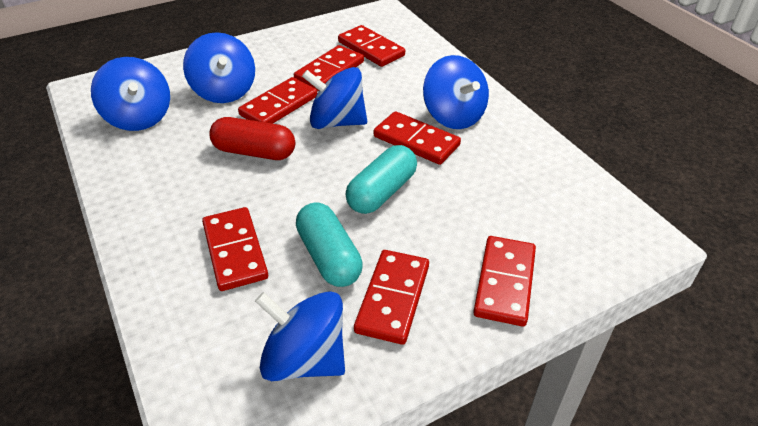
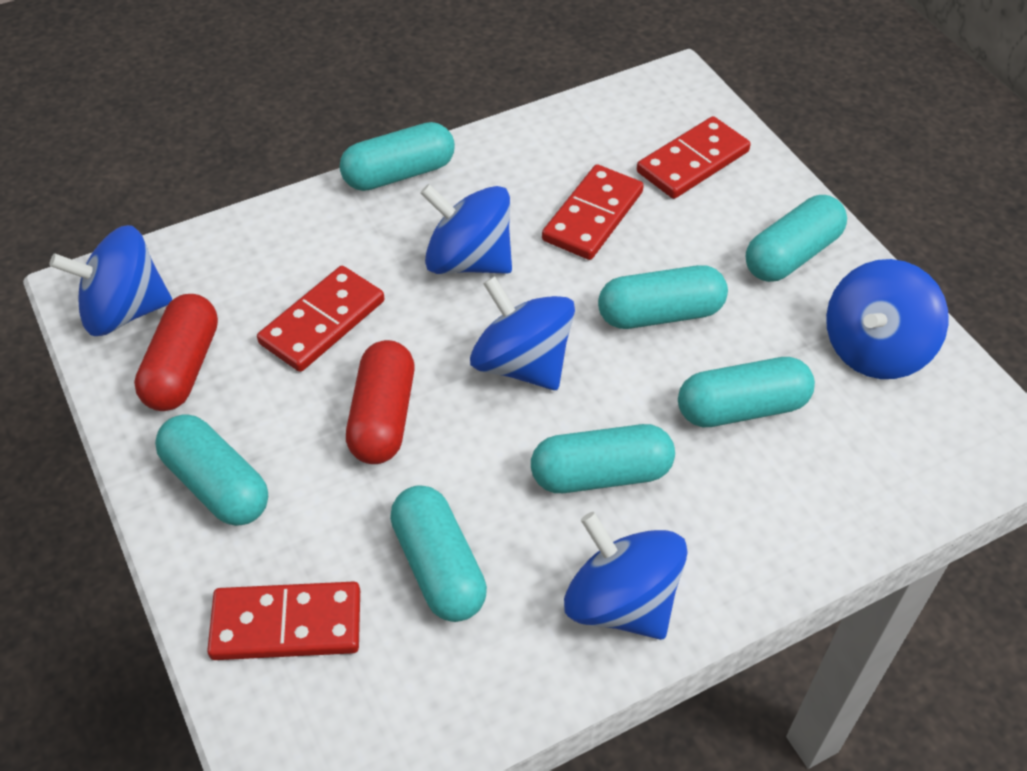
red capsule: 1 -> 2
red domino: 7 -> 4
turquoise capsule: 2 -> 7

